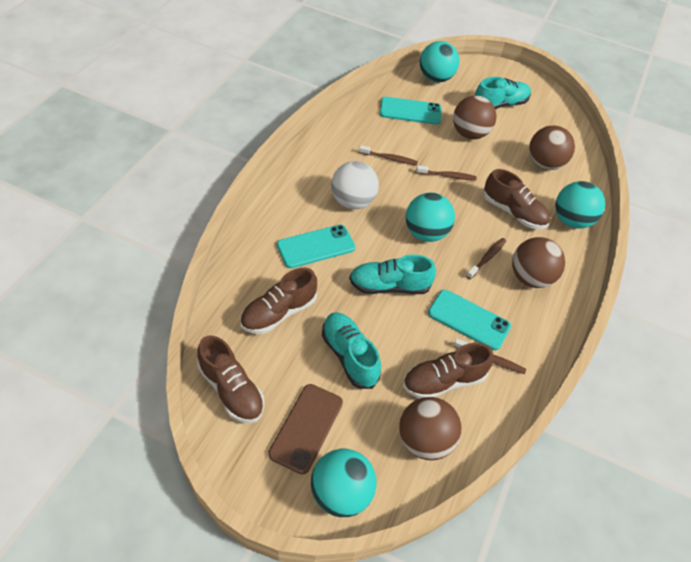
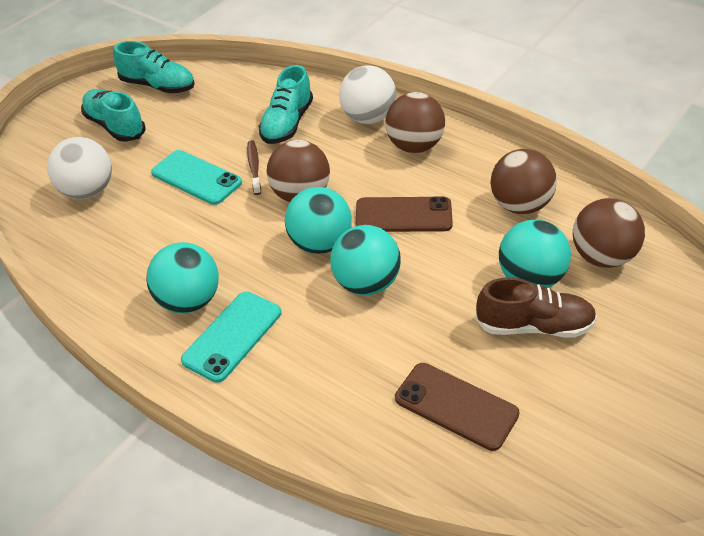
brown phone: 1 -> 2
brown shoe: 4 -> 1
brown toothbrush: 4 -> 1
turquoise phone: 3 -> 2
white ball: 1 -> 2

